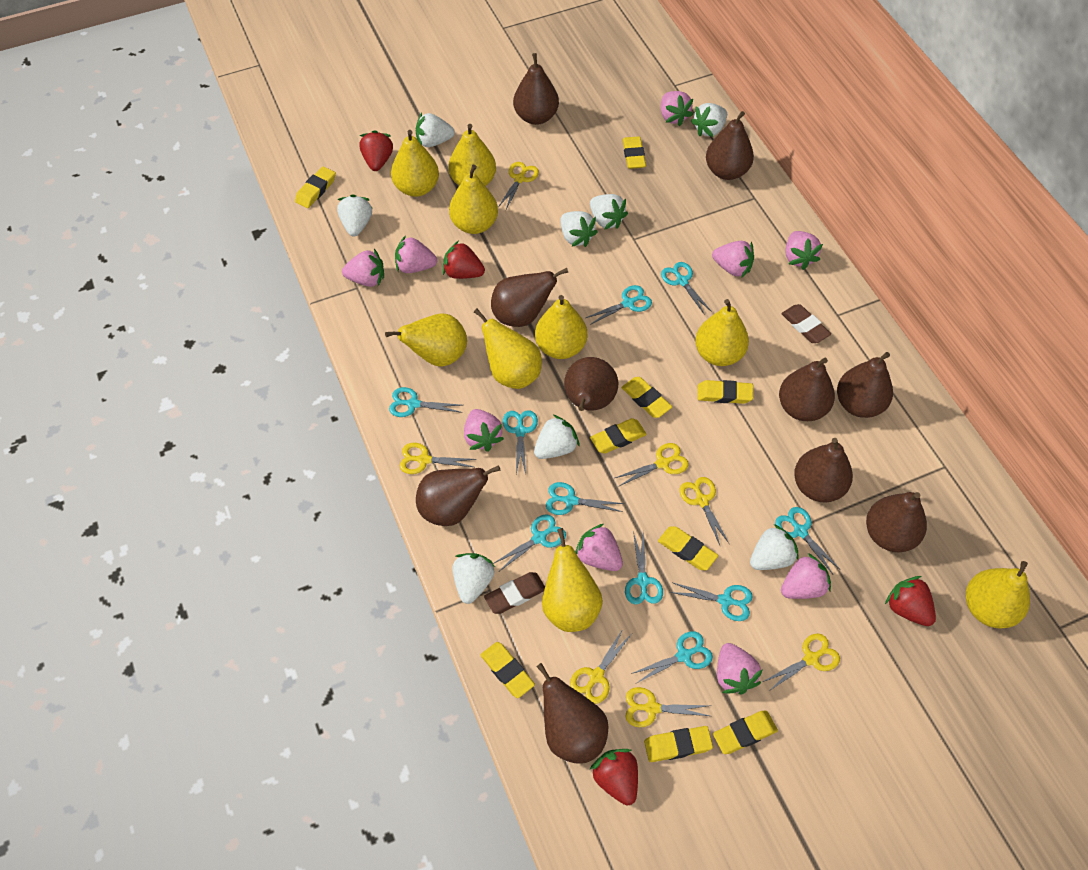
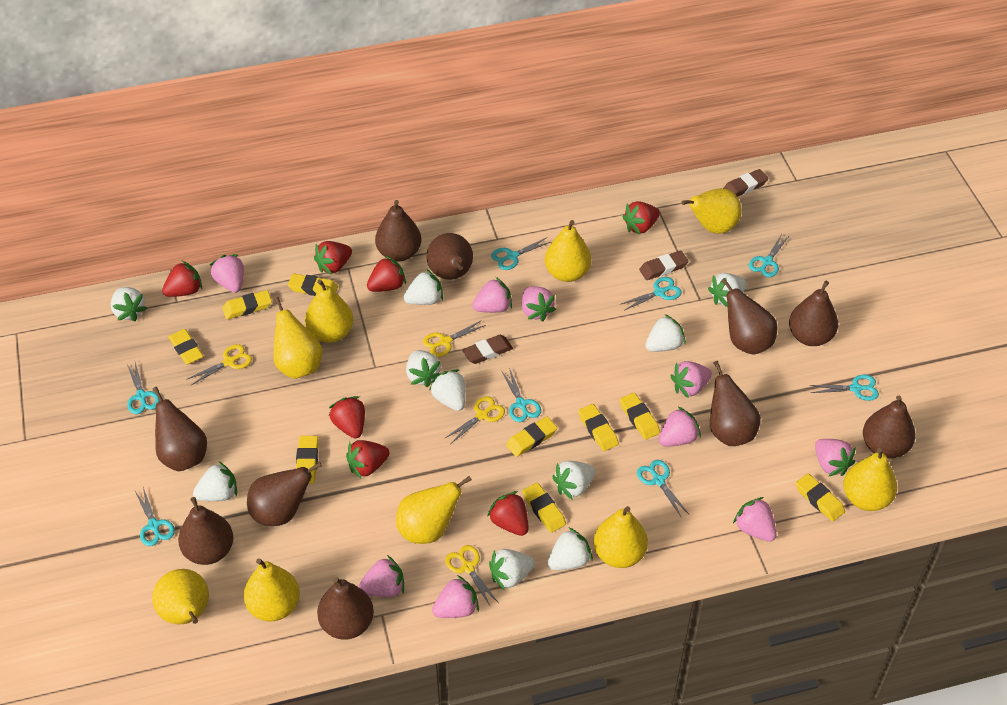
brown eraser: 2 -> 3
red strawberry: 4 -> 7
turquoise scissors: 10 -> 8
white strawberry: 8 -> 10
yellow scissors: 7 -> 4

